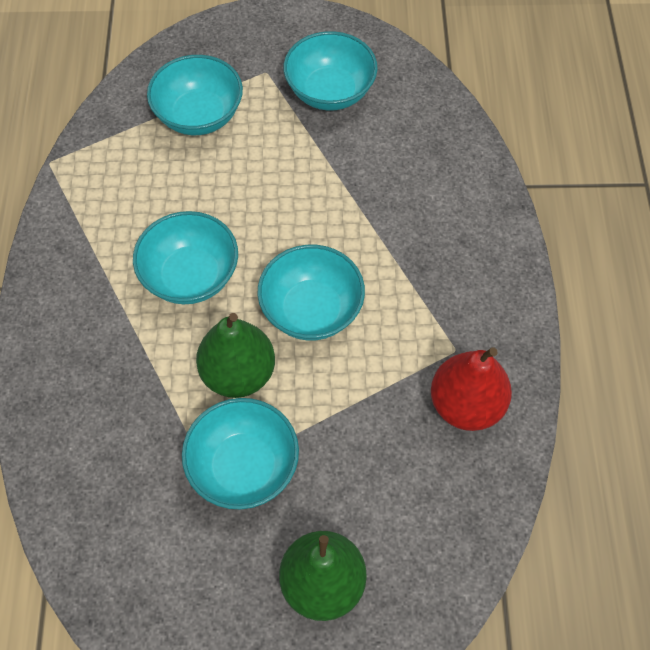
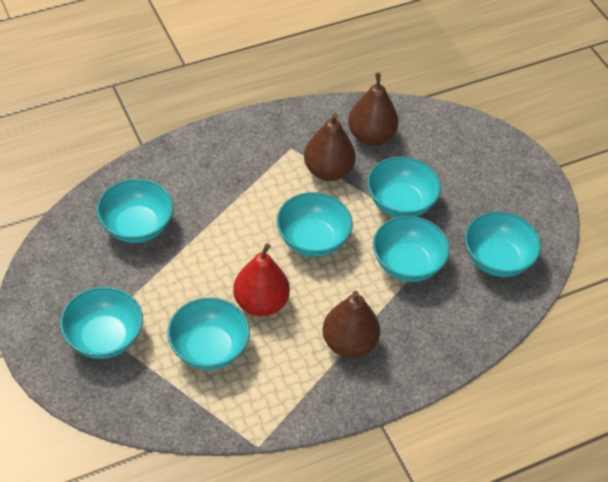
brown pear: 0 -> 3
green pear: 2 -> 0
turquoise bowl: 5 -> 7

